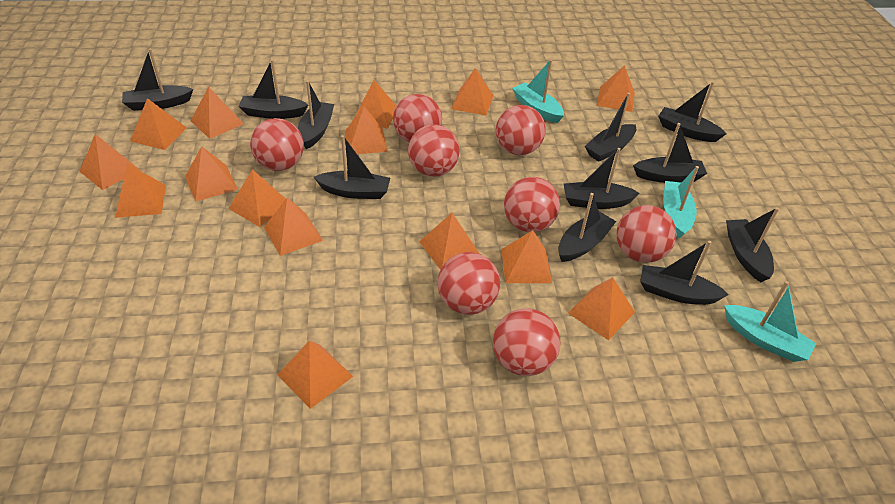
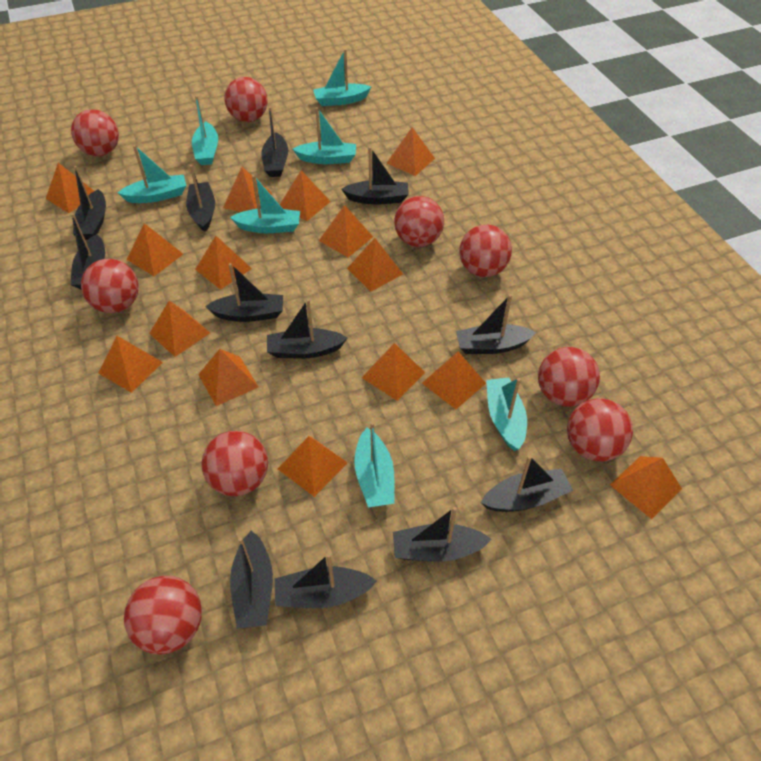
black boat: 11 -> 12
red ball: 8 -> 9
turquoise boat: 3 -> 7

